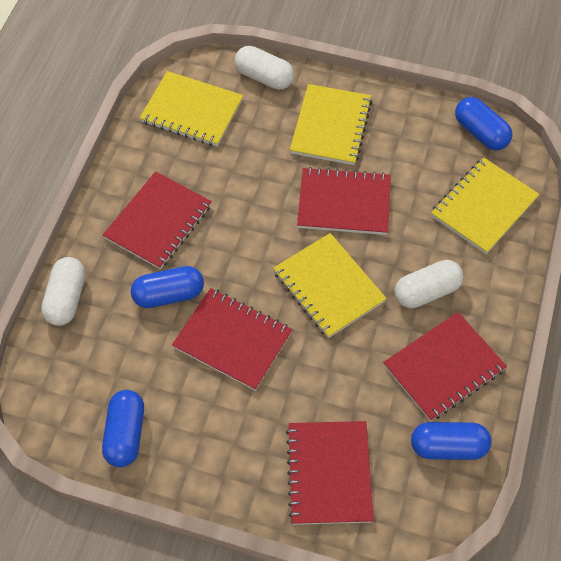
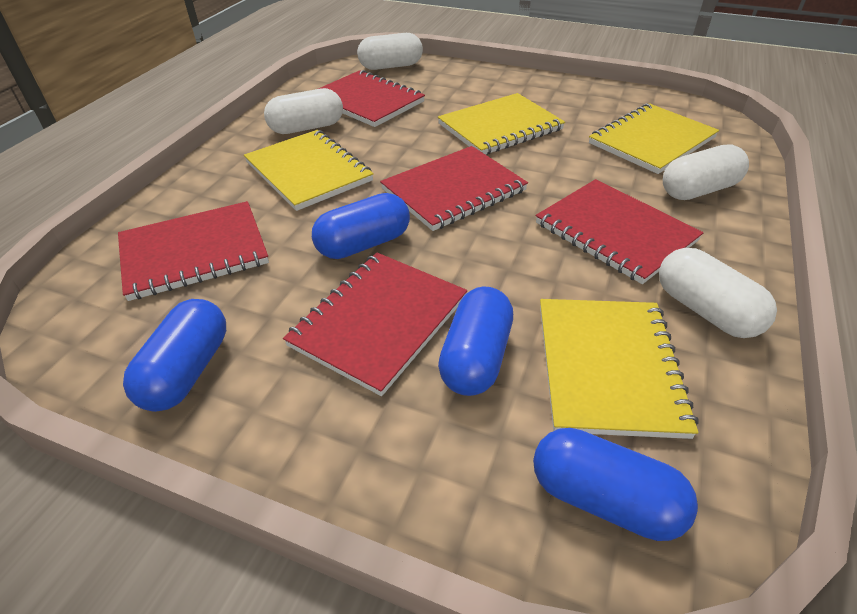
white capsule: 3 -> 4

